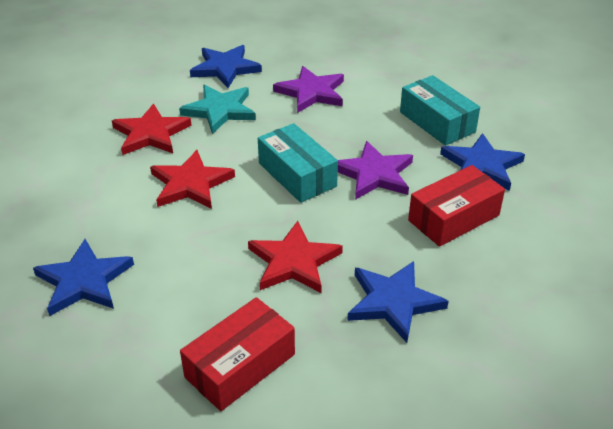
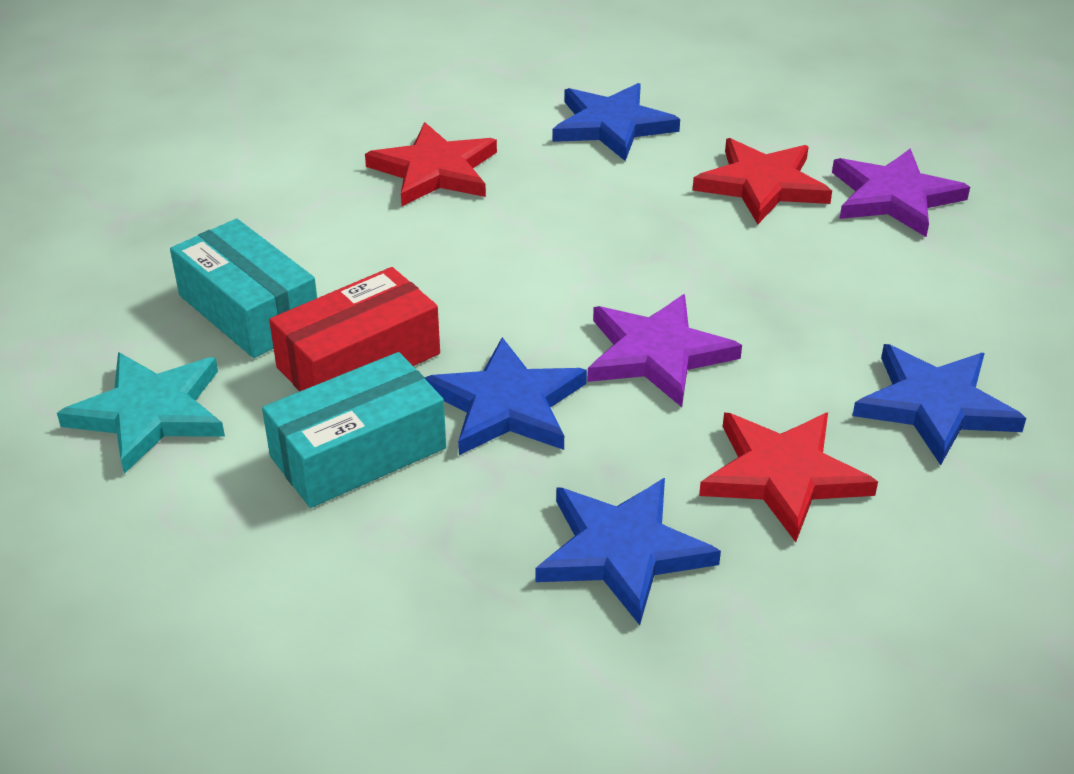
red box: 2 -> 1

